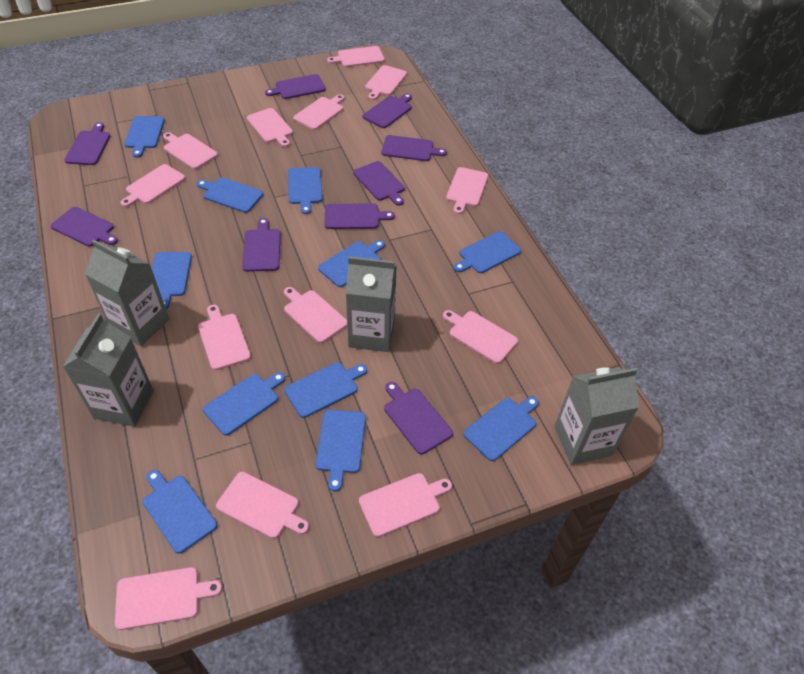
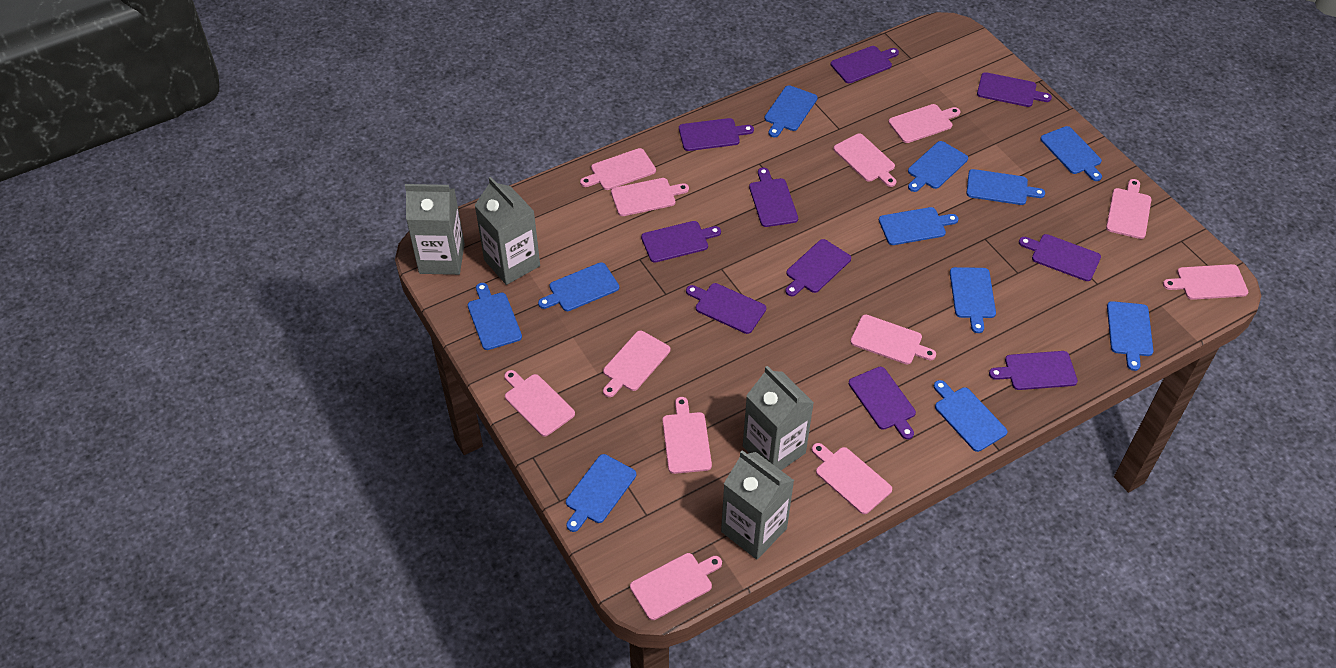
pink cutting board: 13 -> 12
purple cutting board: 9 -> 10

